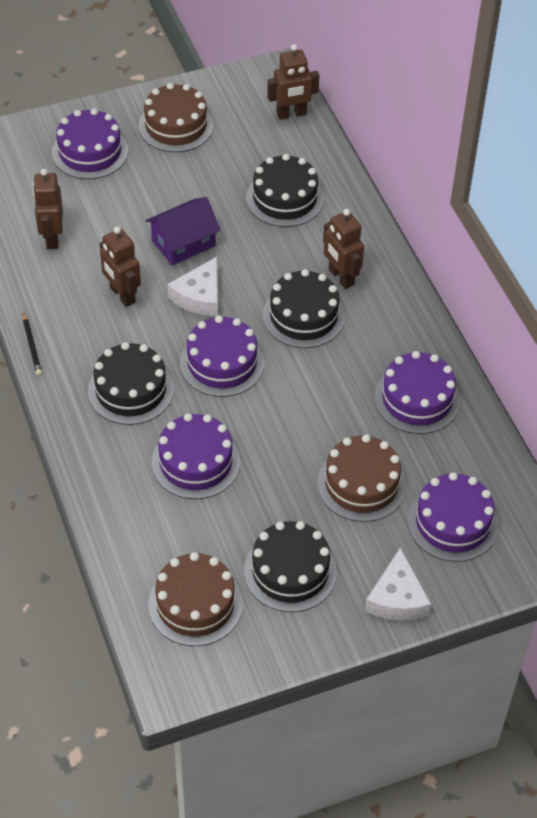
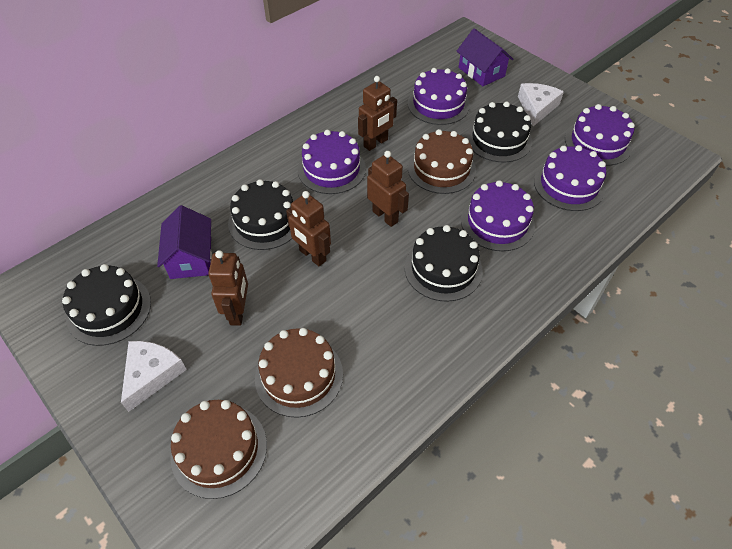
black pencil: 1 -> 0
purple house: 1 -> 2

